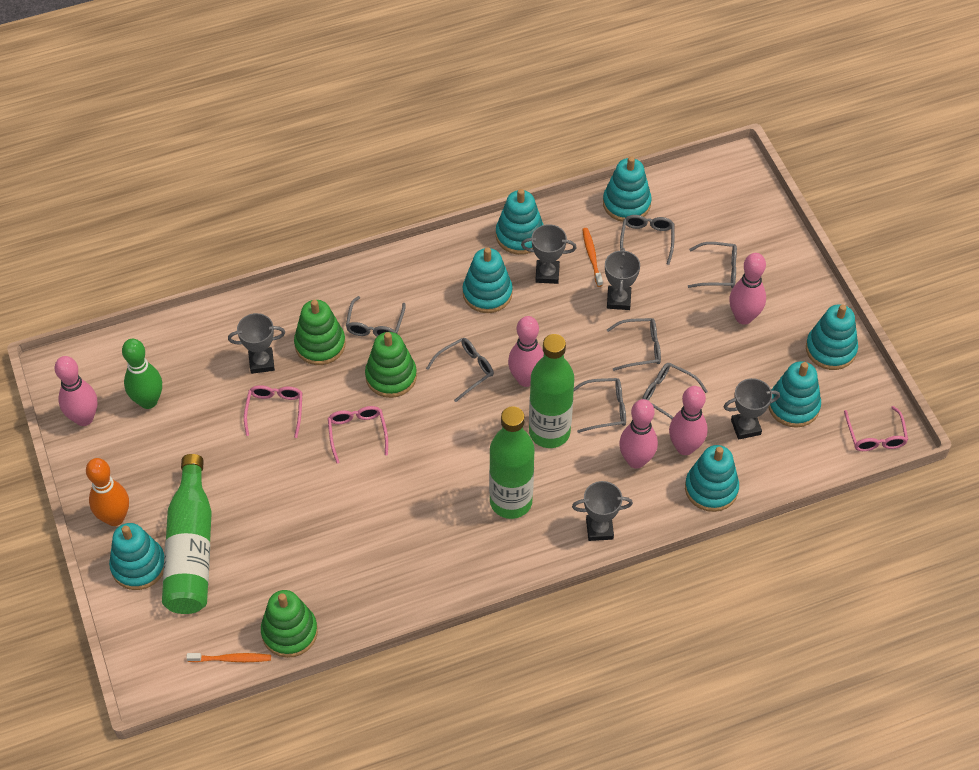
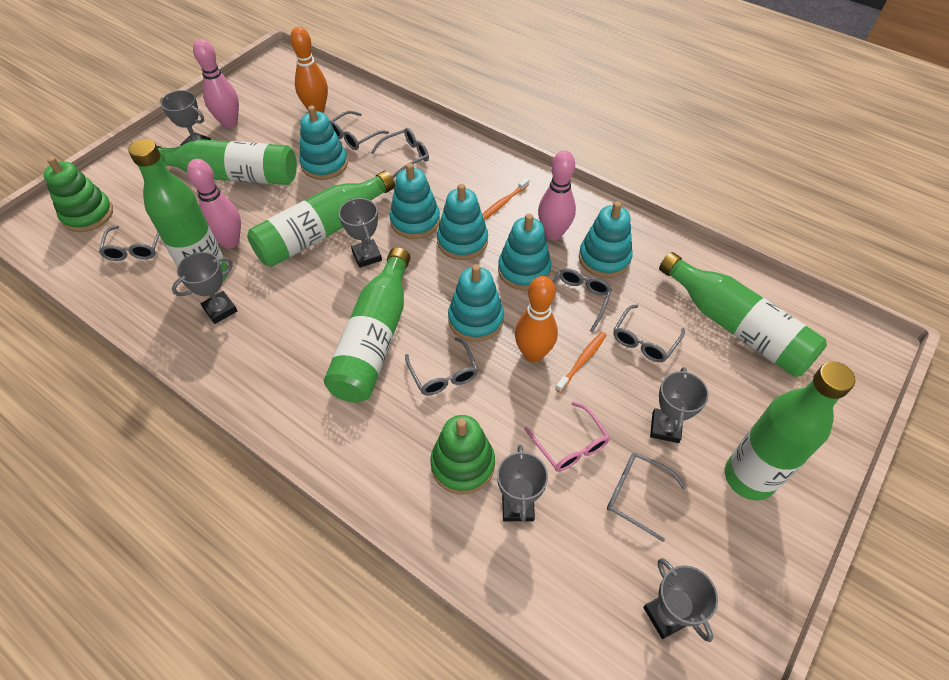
green bottle: 3 -> 6
green bowling pin: 1 -> 0
green stacking toy: 3 -> 2
grey trophy: 5 -> 6
orange bowling pin: 1 -> 2
pink bowling pin: 5 -> 3
pink glasses: 3 -> 1
turquoise stacking toy: 7 -> 6

